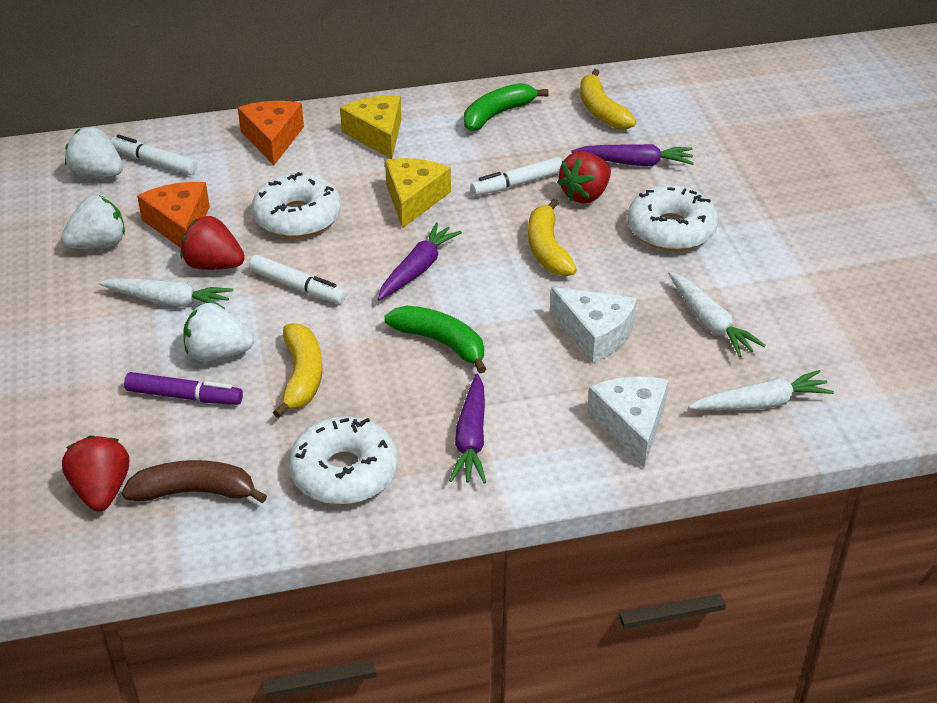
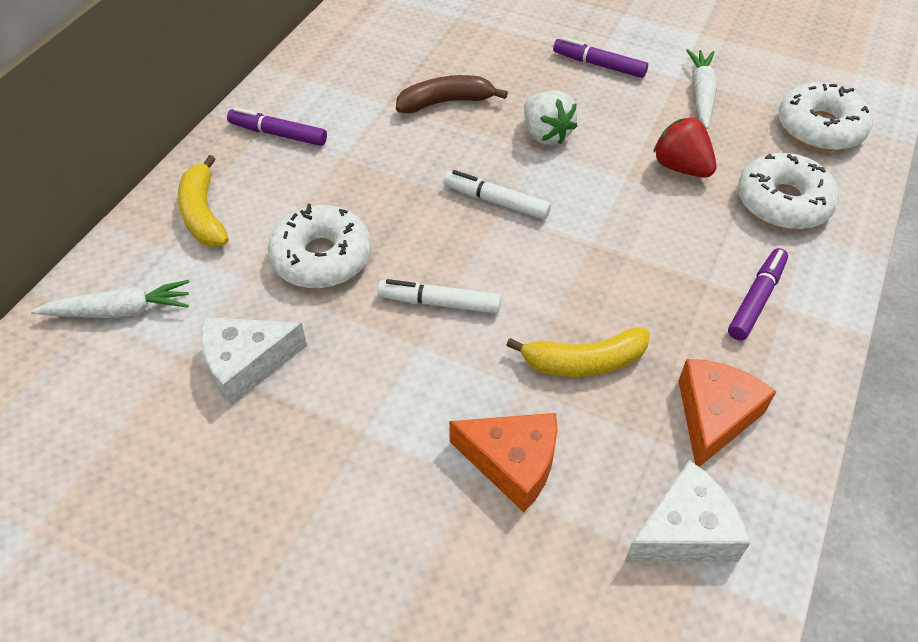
green banana: 2 -> 0
purple carrot: 3 -> 0
purple marker: 1 -> 3
red strawberry: 3 -> 1
white carrot: 3 -> 2
white marker: 3 -> 2
white strawberry: 3 -> 1
yellow banana: 3 -> 2
yellow cheese: 2 -> 0

